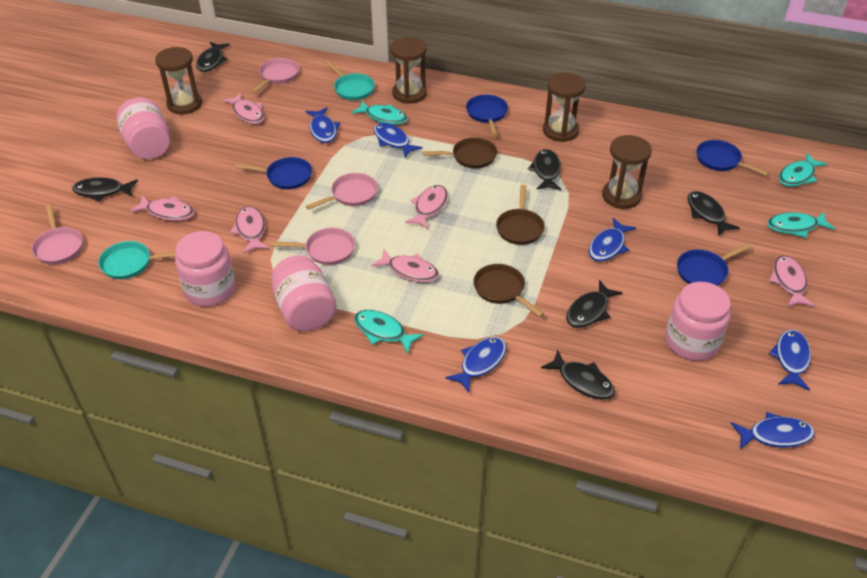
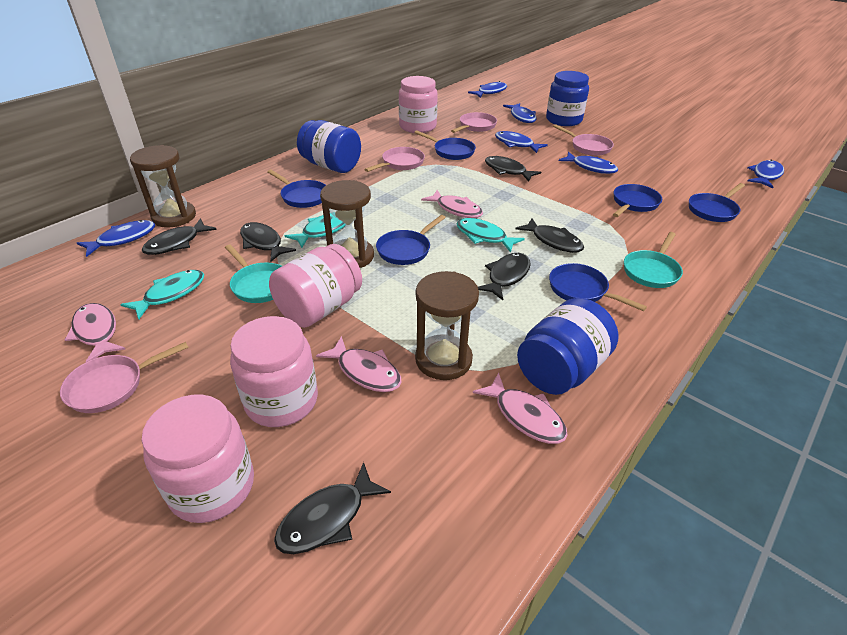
blue jar: 0 -> 3
blue pan: 4 -> 6
brown hourglass: 4 -> 3
brown pan: 3 -> 0
pink fish: 6 -> 4
turquoise fish: 4 -> 3

